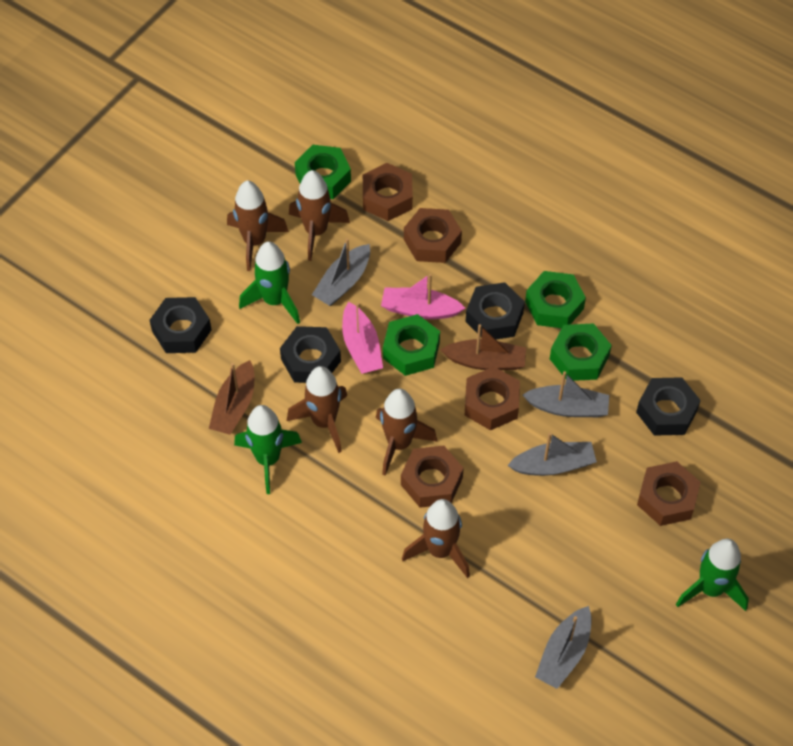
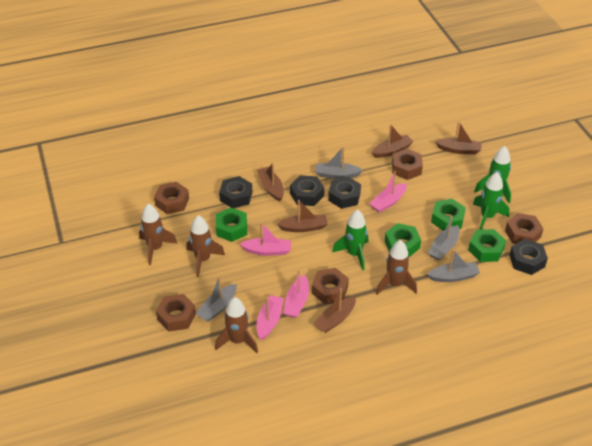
brown boat: 2 -> 5
brown rocket: 5 -> 4
pink boat: 2 -> 4

